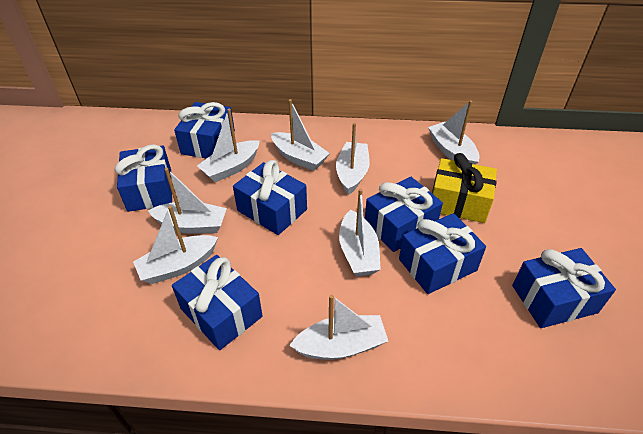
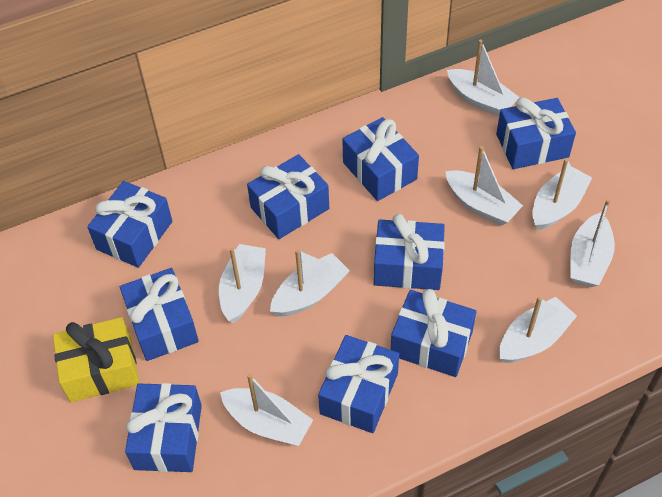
blue gift: 7 -> 9

